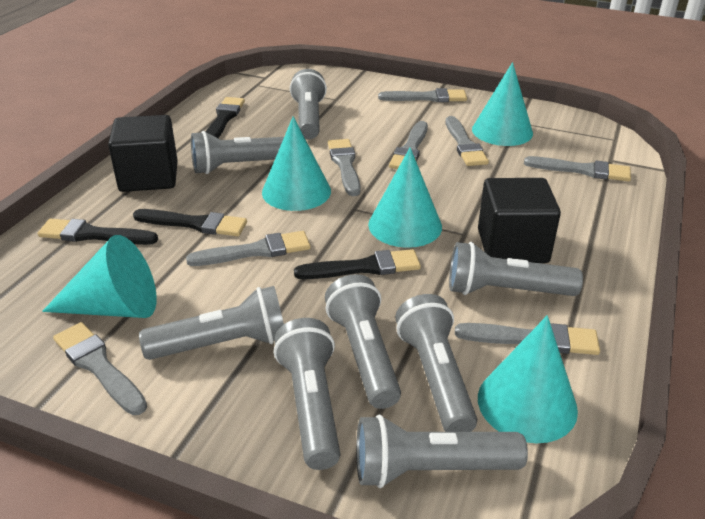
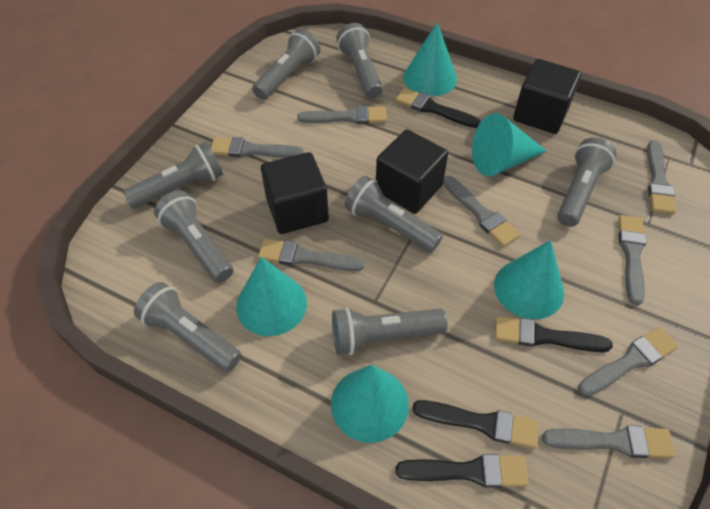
black cube: 2 -> 3

